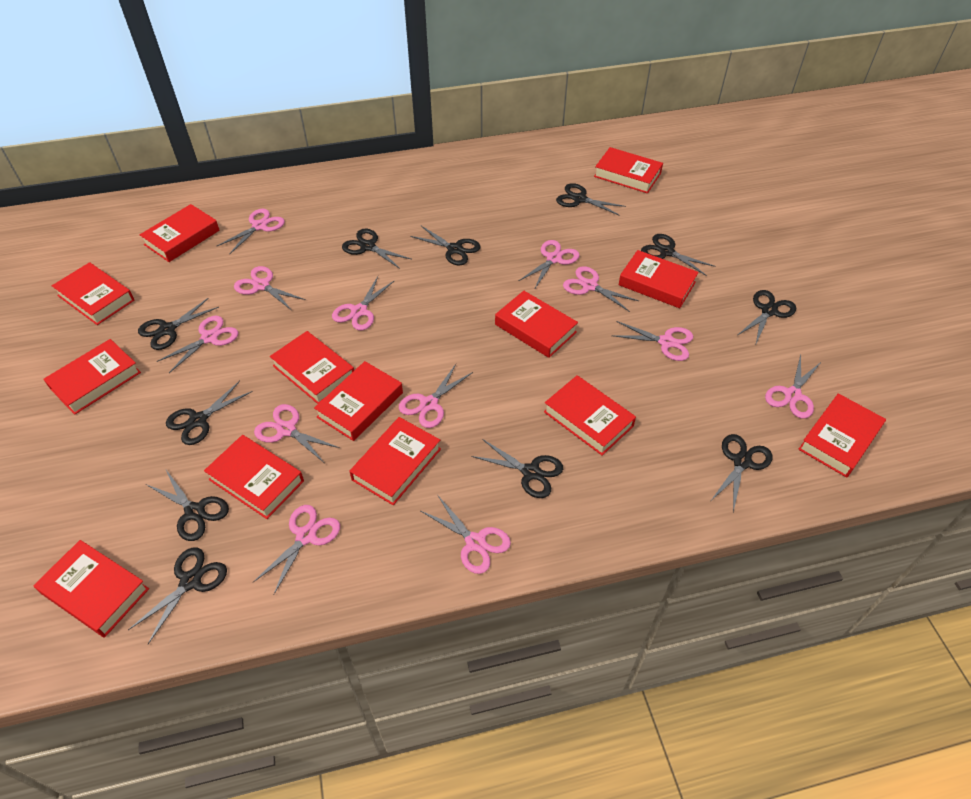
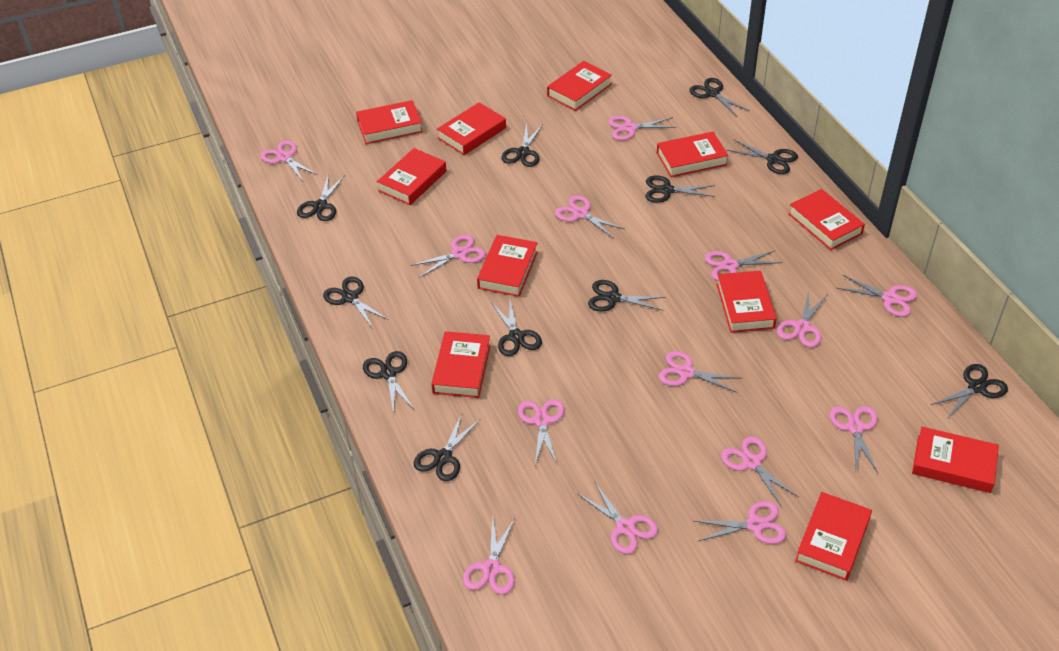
pink scissors: 12 -> 14
red book: 13 -> 11

